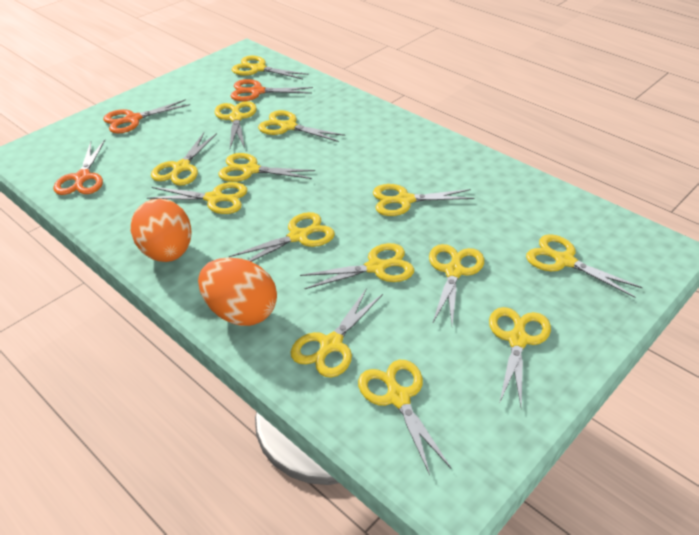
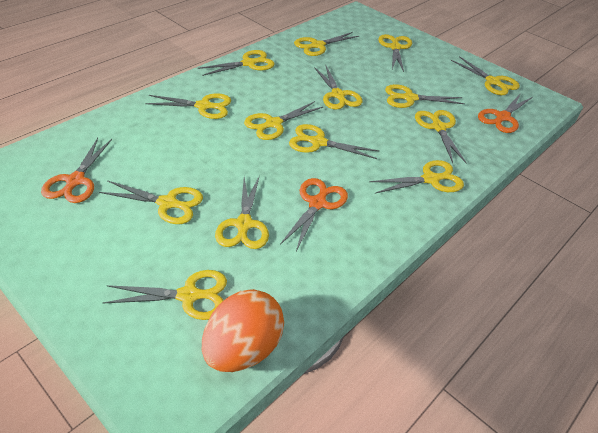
orange egg: 2 -> 1

